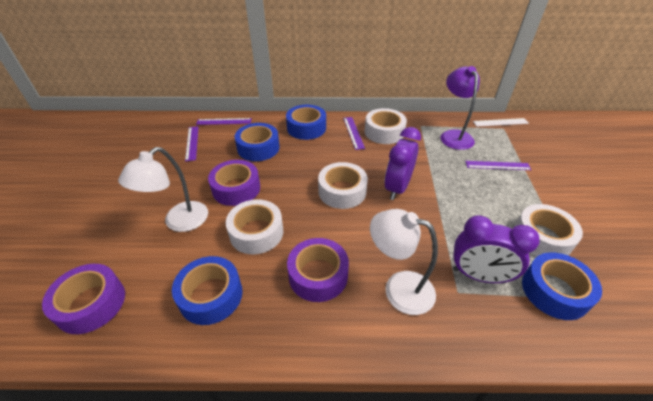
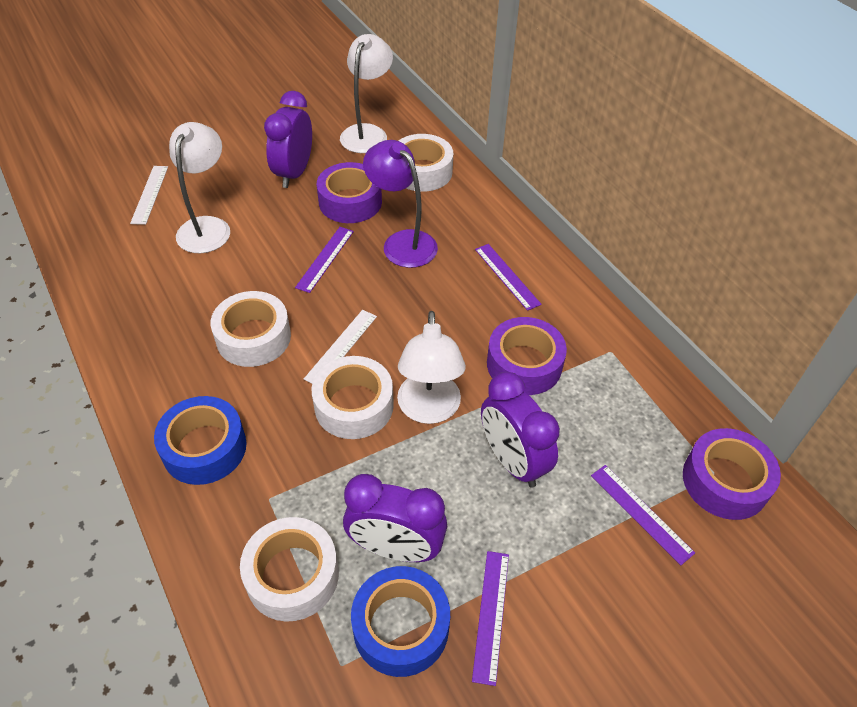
blue tape: 4 -> 2
purple clock: 2 -> 3
white lamp: 2 -> 3
white ruler: 1 -> 2

